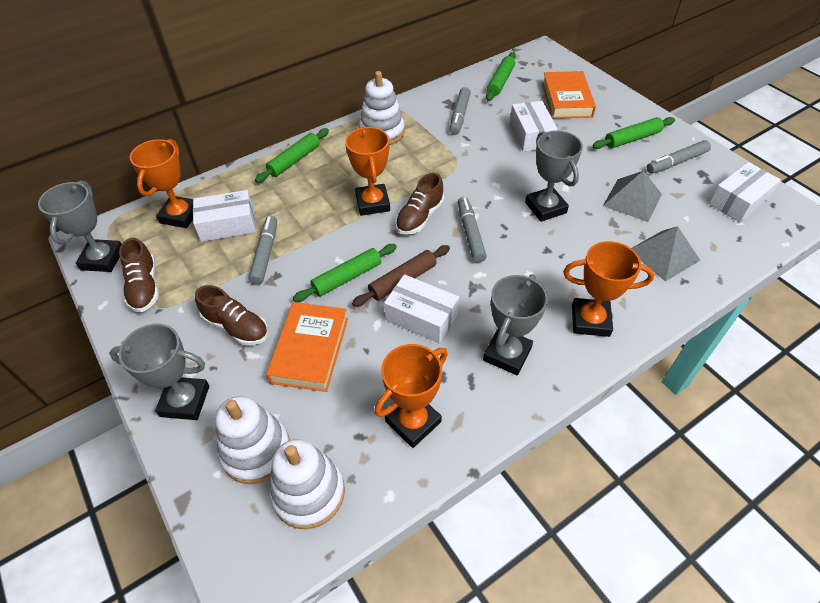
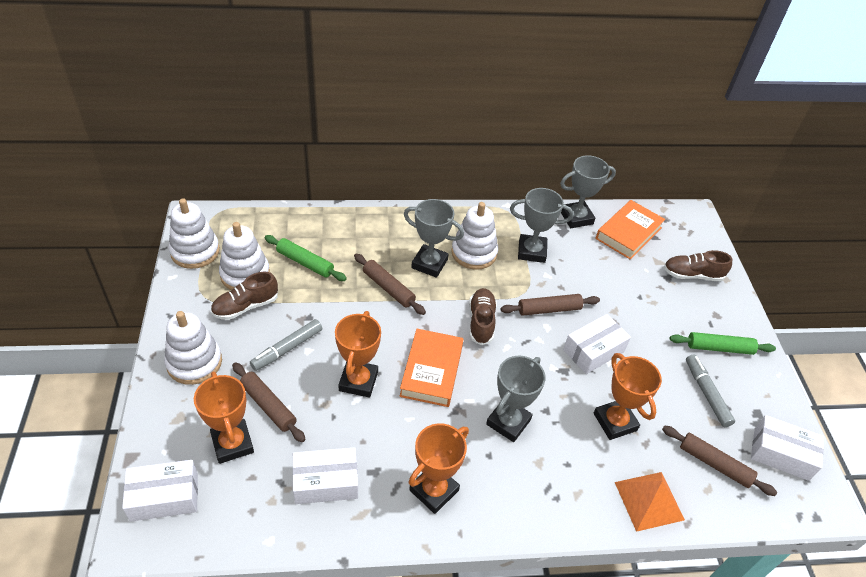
brown rolling pin: 1 -> 4
green rolling pin: 4 -> 2
grey marker: 4 -> 2
grey pyramid: 2 -> 0
orange pyramid: 0 -> 1
white stacking toy: 3 -> 4

